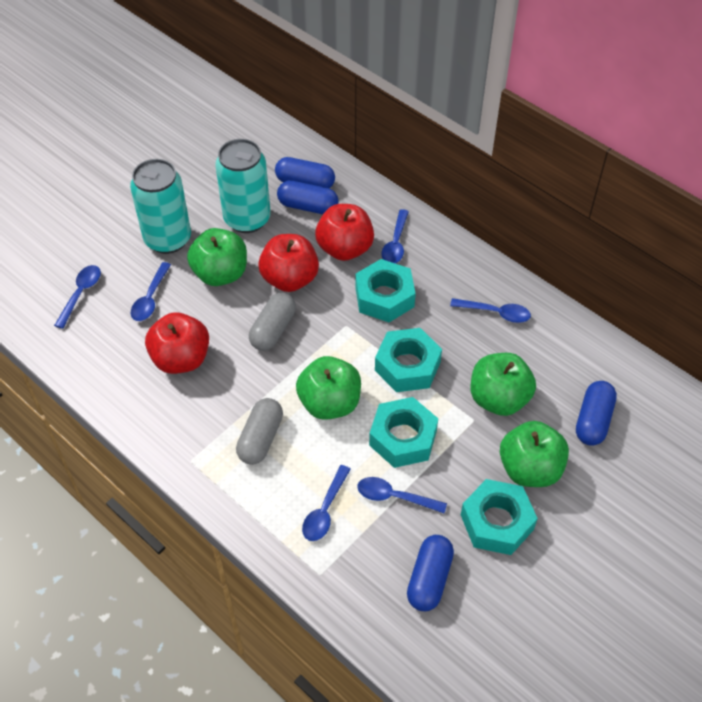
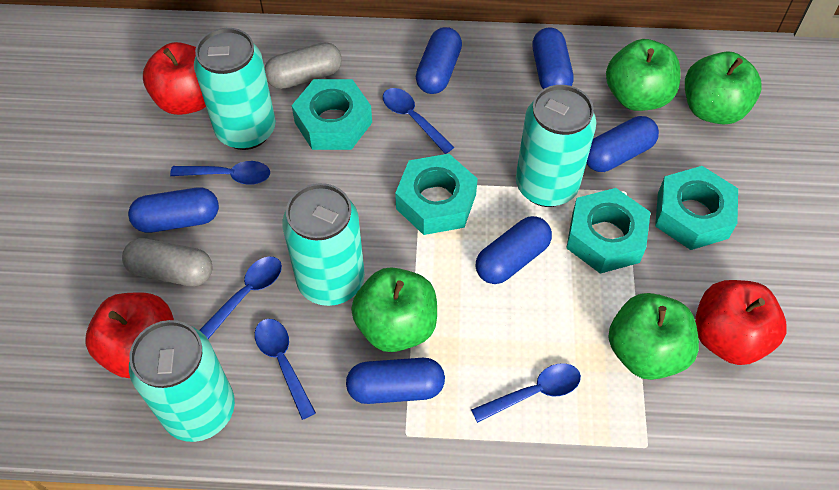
blue capsule: 4 -> 6
blue spoon: 6 -> 5
turquoise can: 2 -> 4

